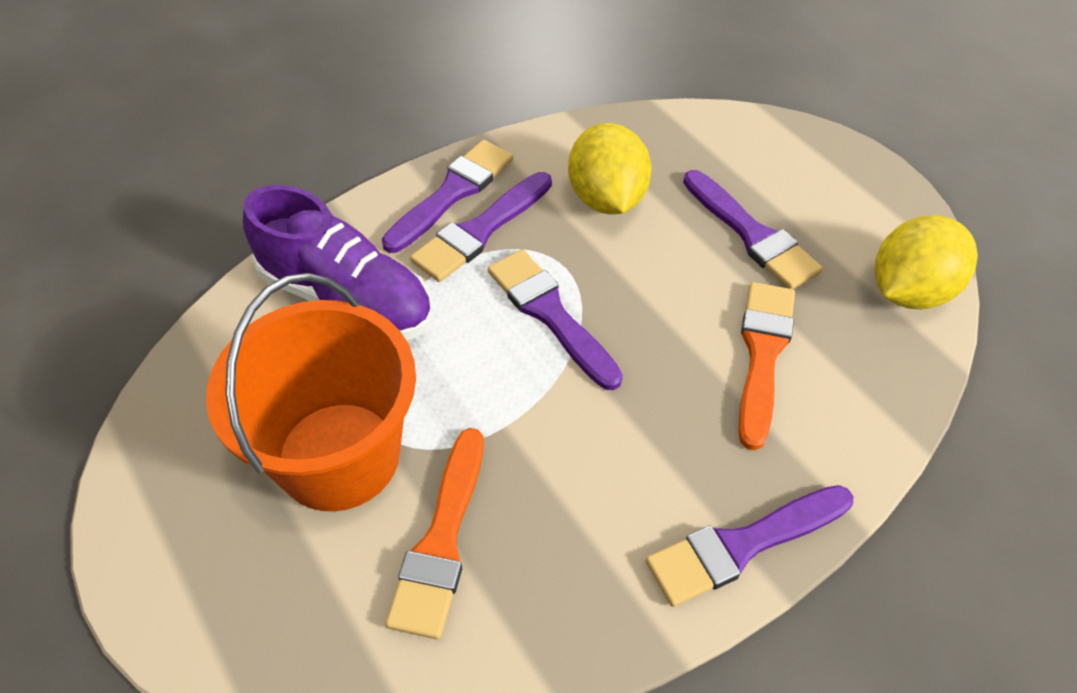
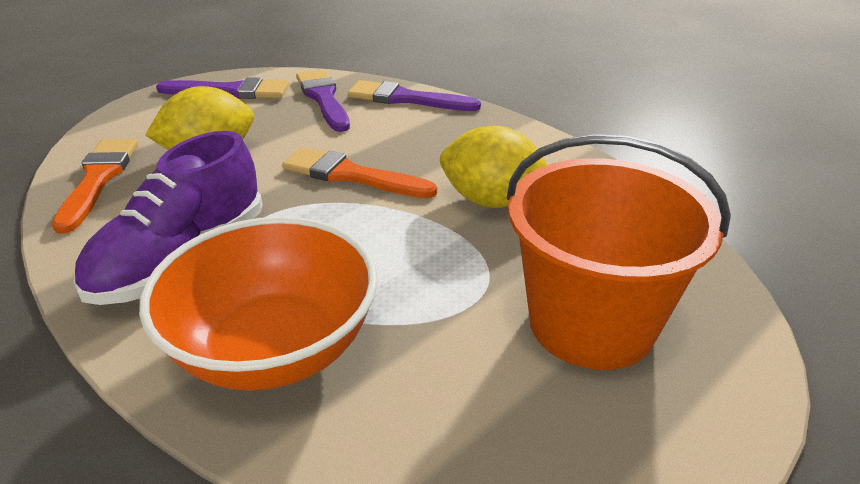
orange bowl: 0 -> 1
purple brush: 5 -> 3

